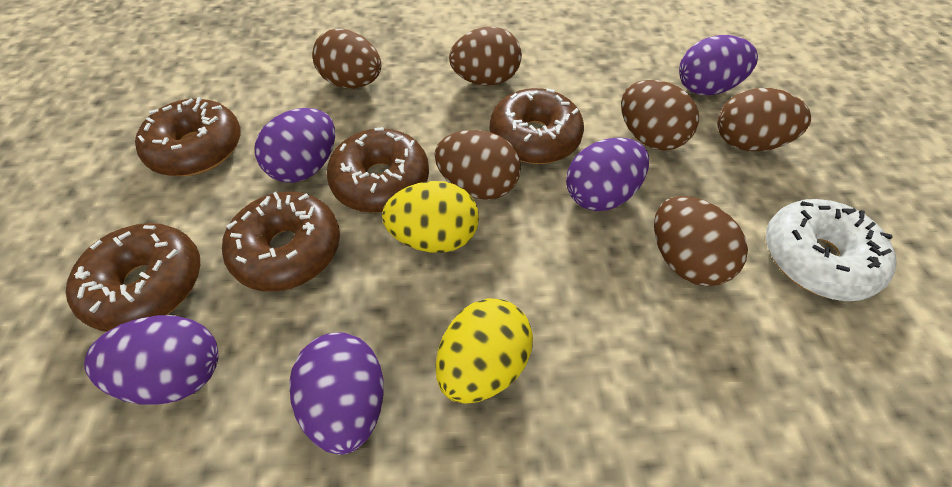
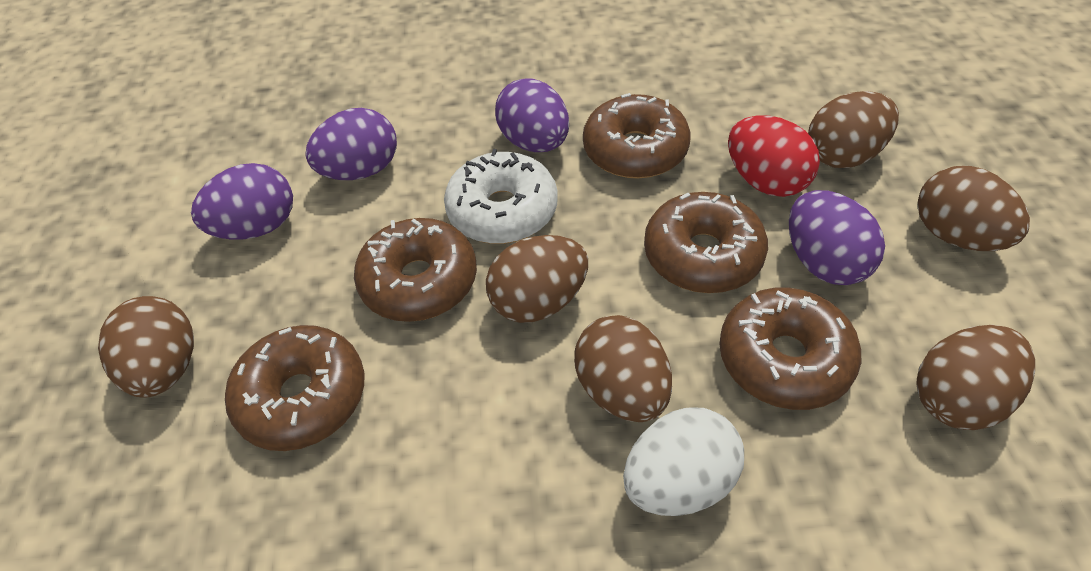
purple egg: 5 -> 4
red egg: 0 -> 1
white egg: 0 -> 1
yellow egg: 2 -> 0

